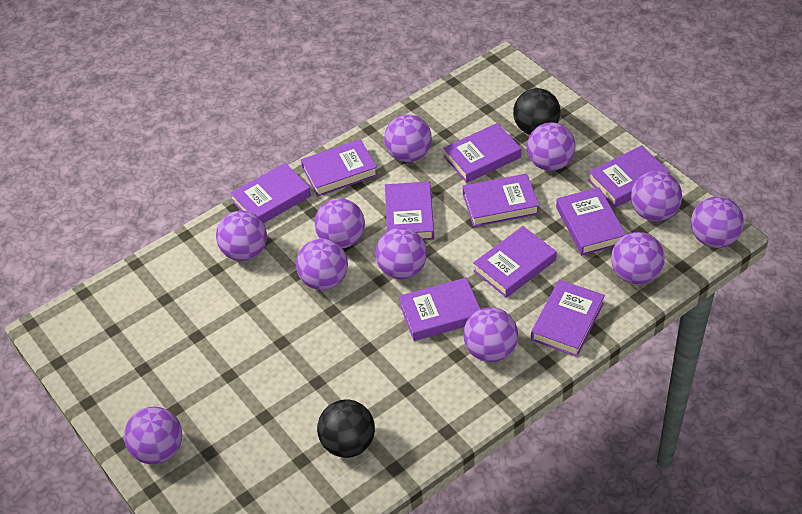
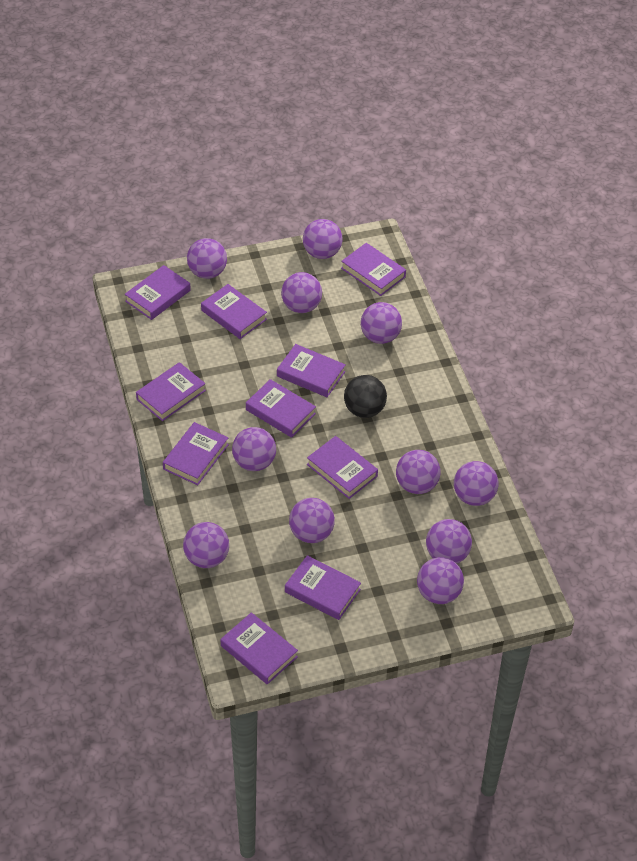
black ball: 2 -> 1

